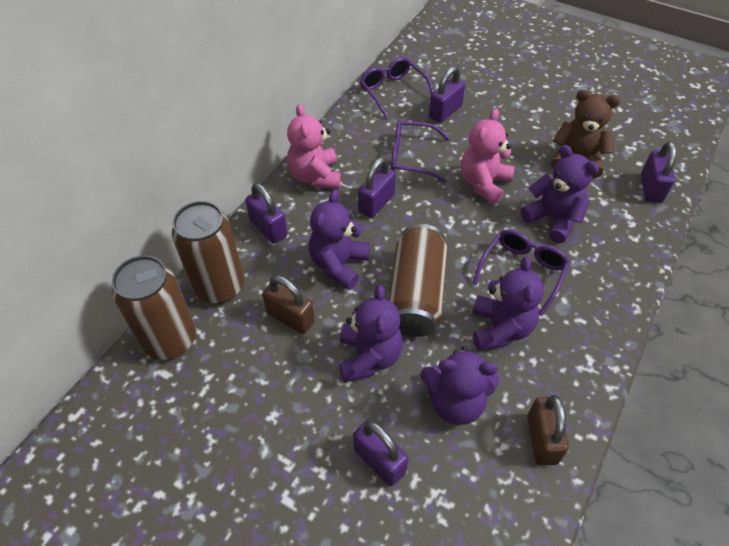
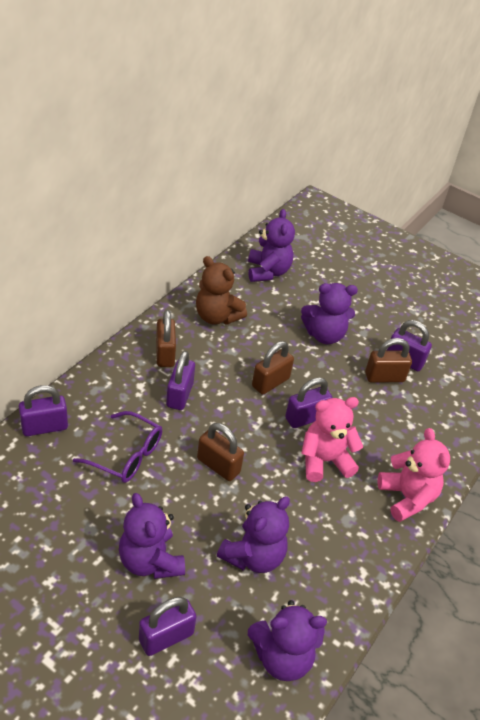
brown can: 3 -> 0
brown padlock: 2 -> 4
purple glasses: 3 -> 1

